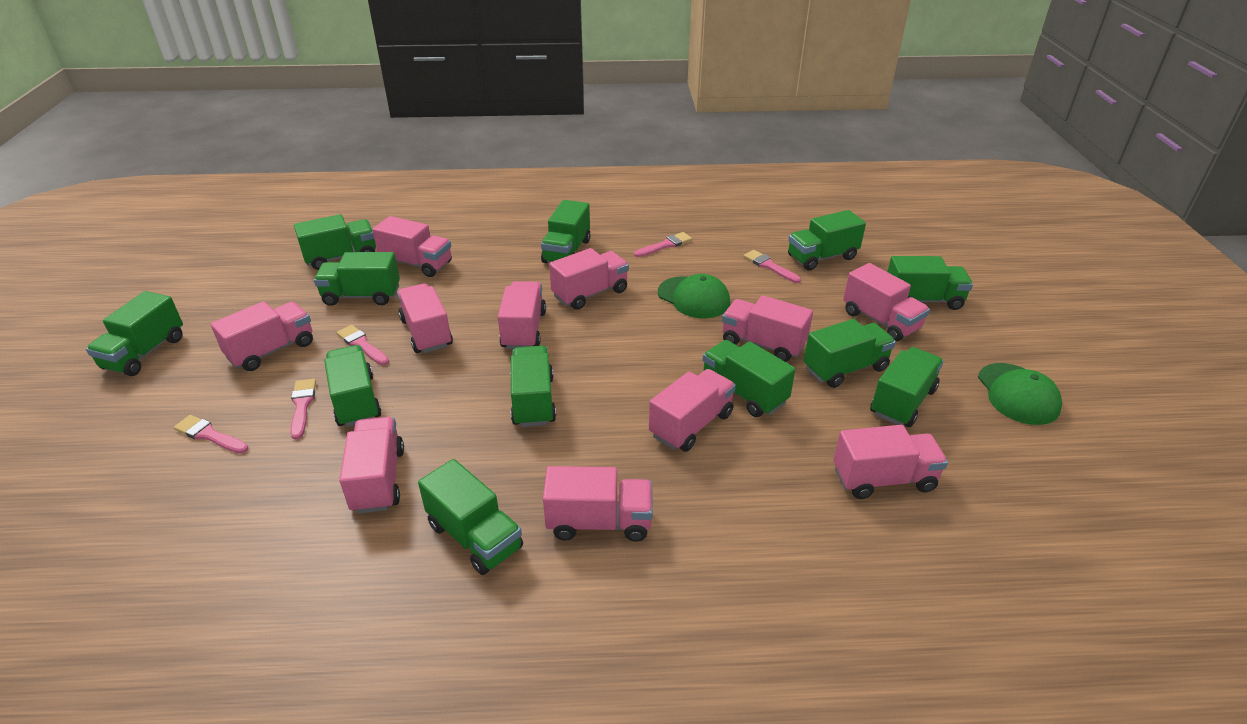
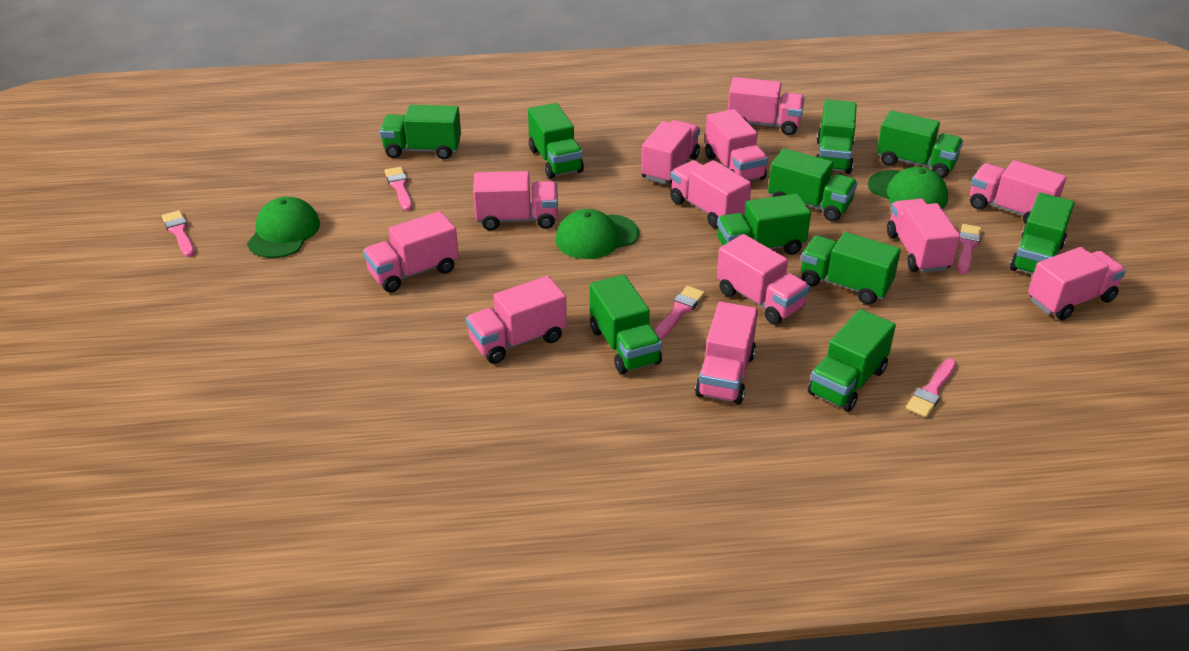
green cap: 2 -> 3
green truck: 12 -> 10
pink truck: 11 -> 12

